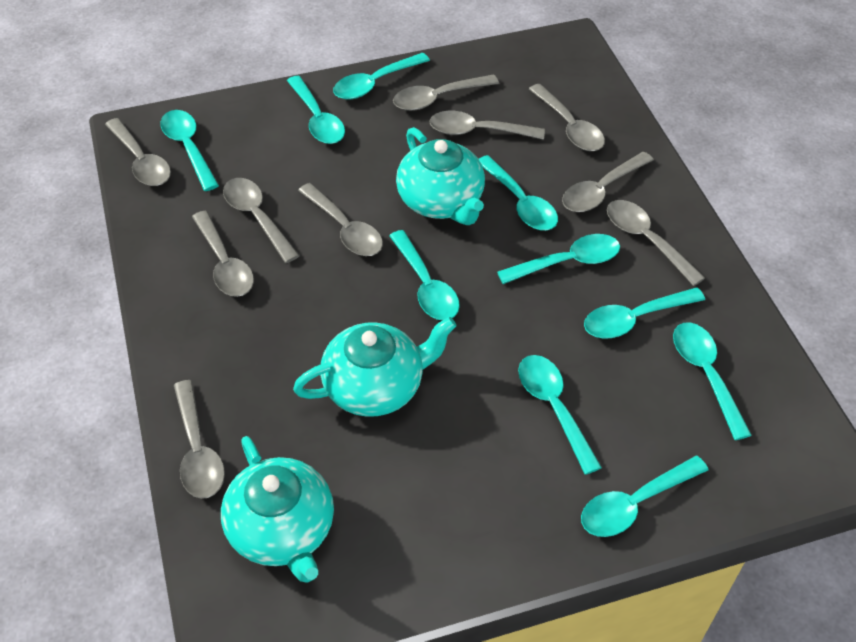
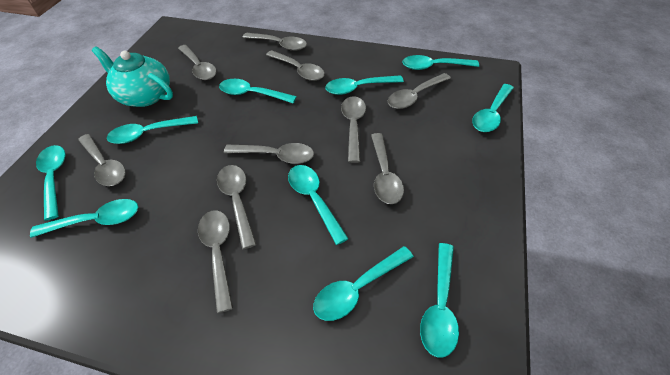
turquoise teapot: 3 -> 1

